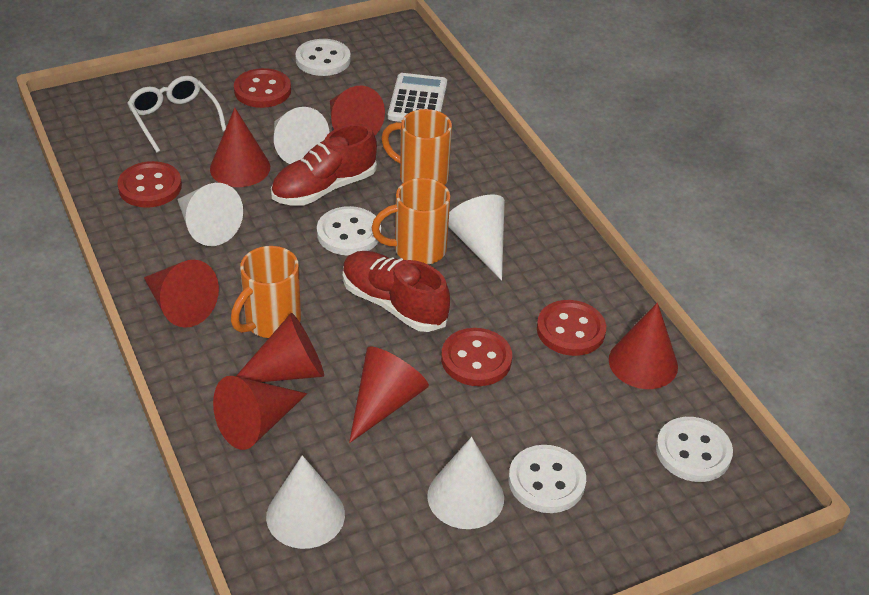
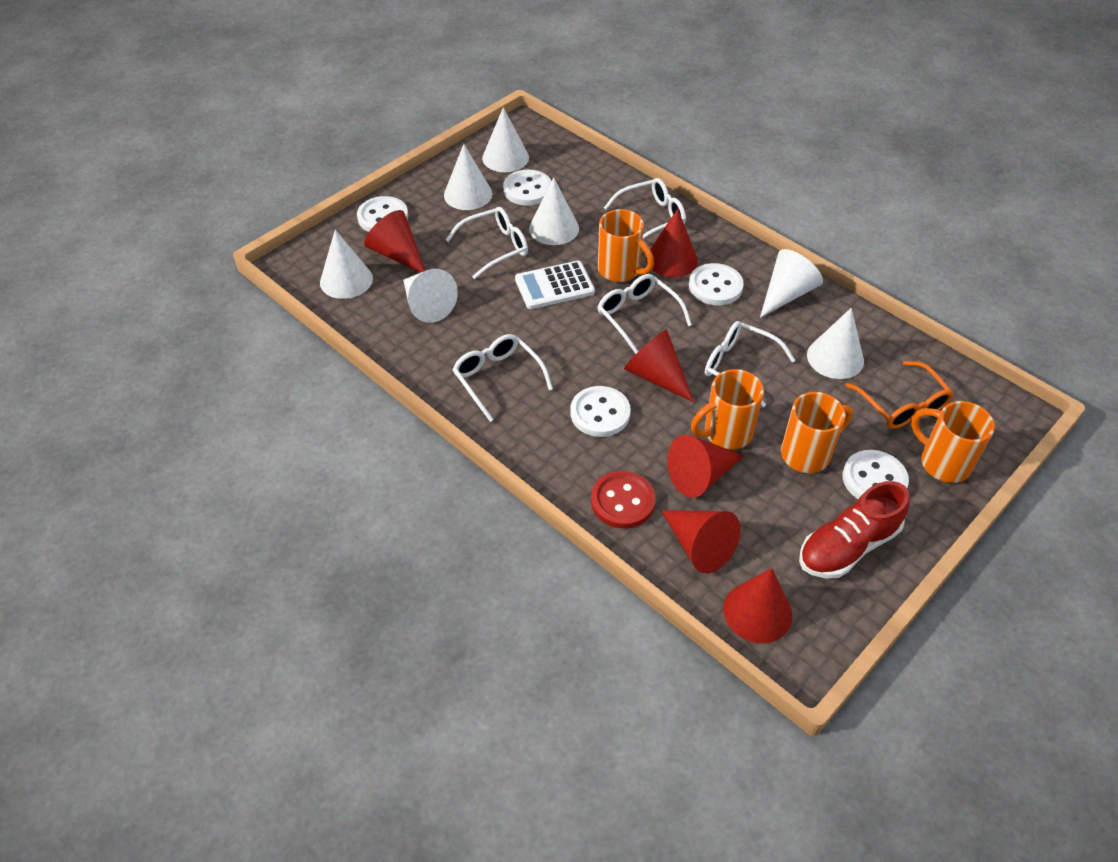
orange glasses: 0 -> 1
orange mug: 3 -> 4
red button: 4 -> 1
red cone: 7 -> 6
red shoe: 2 -> 1
white button: 4 -> 5
white cone: 5 -> 7
white glasses: 1 -> 5

